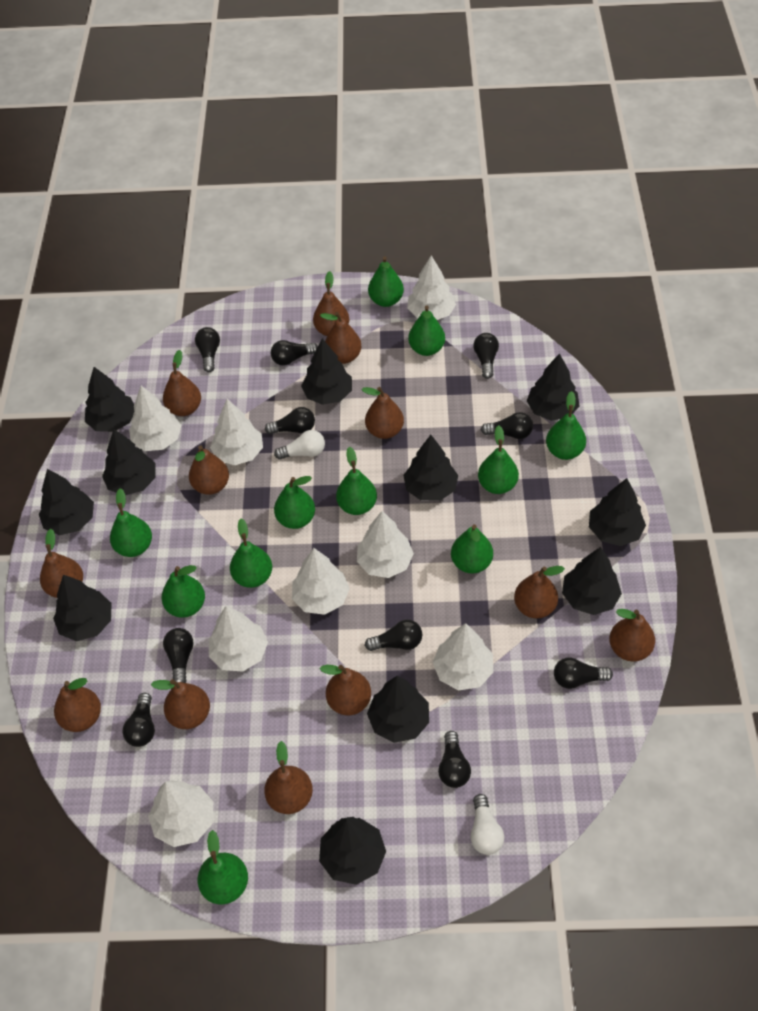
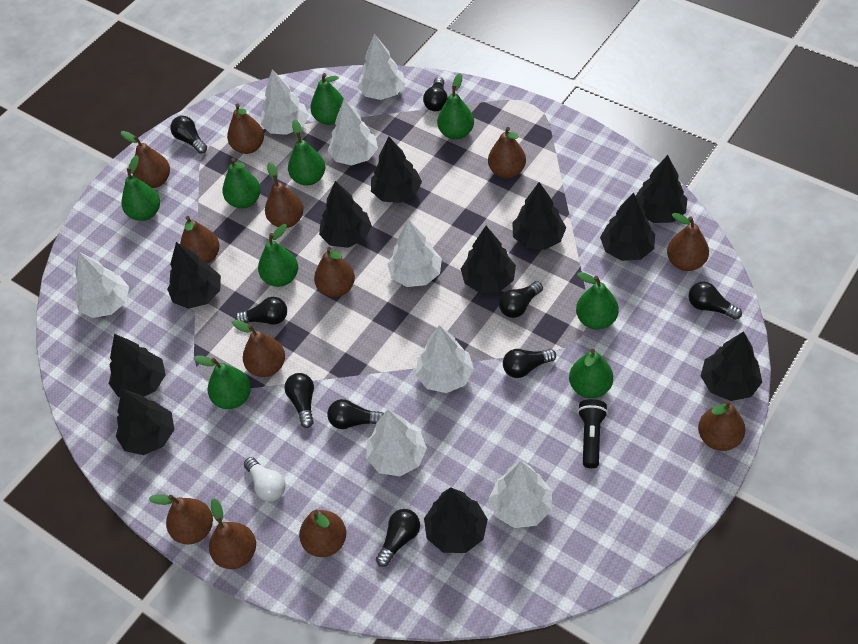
black flashlight: 0 -> 1
black light bulb: 10 -> 9
green pear: 11 -> 9
white light bulb: 2 -> 1

